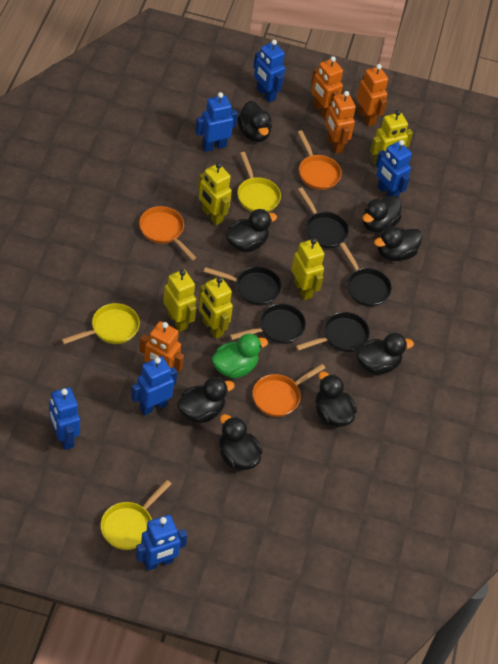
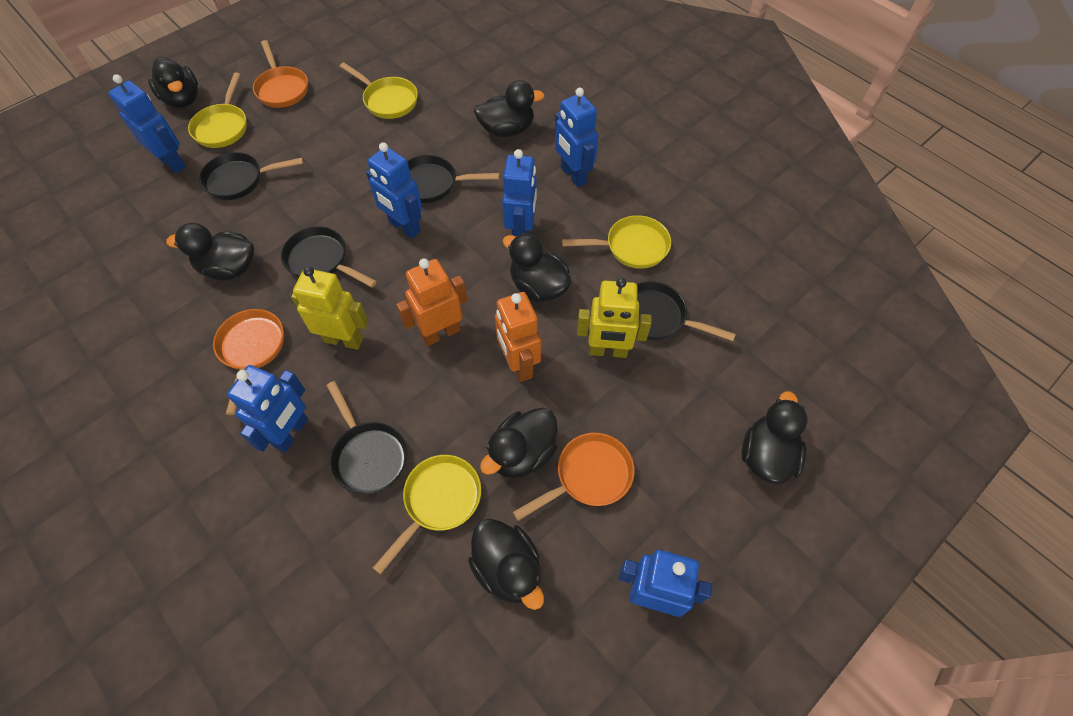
black duck: 8 -> 7
green duck: 1 -> 0
orange robot: 4 -> 2
yellow pan: 3 -> 4
yellow robot: 5 -> 2

